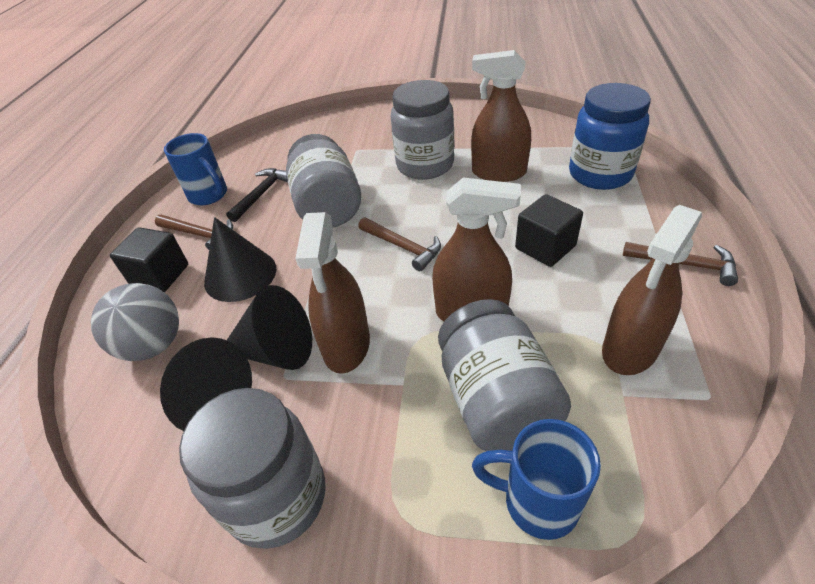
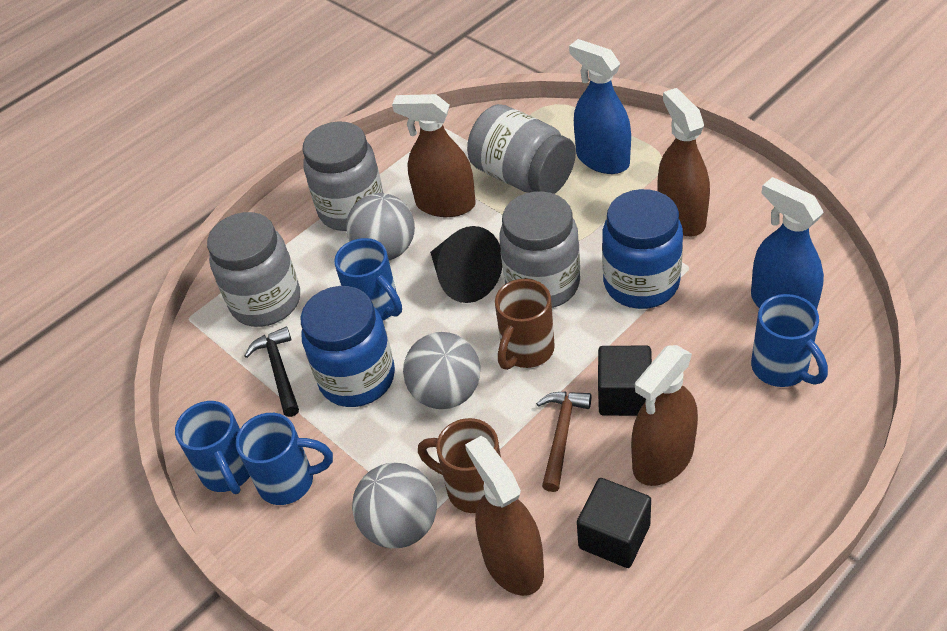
black cone: 3 -> 1
blue jar: 1 -> 2
blue mug: 2 -> 4
blue spray bottle: 0 -> 2
brown hammer: 3 -> 1
brown mug: 0 -> 2
grey ball: 1 -> 3

